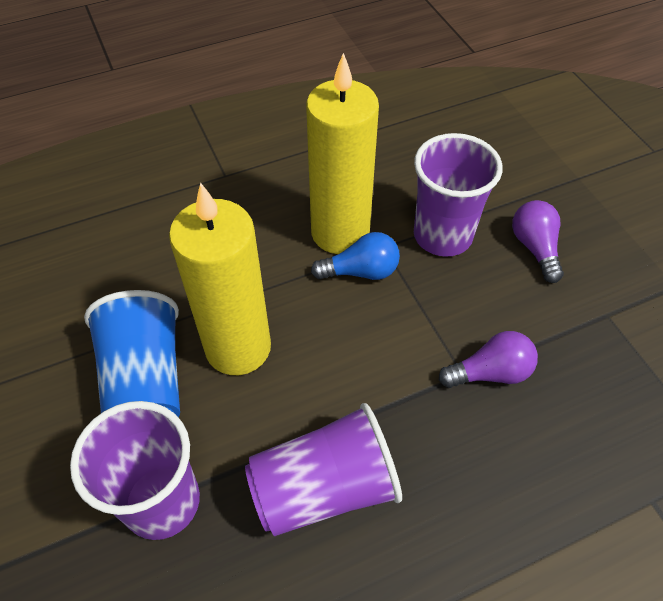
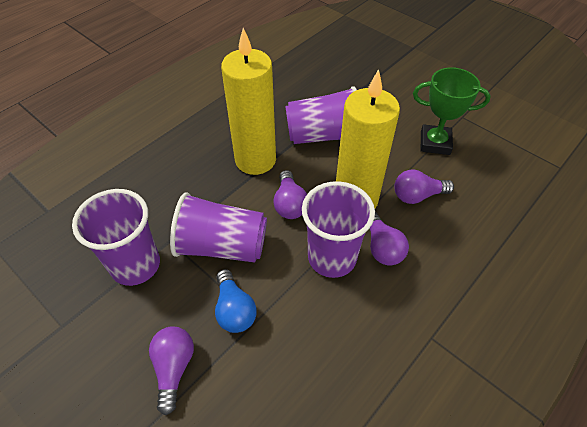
blue cup: 1 -> 0
green trophy: 0 -> 1
purple cup: 3 -> 4
purple light bulb: 2 -> 4

